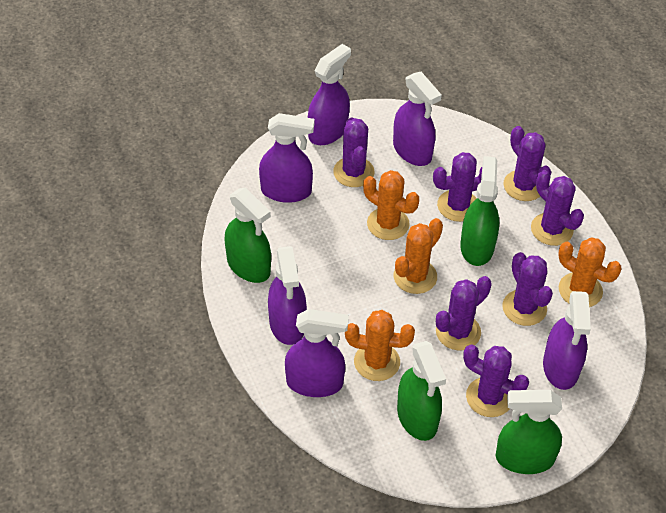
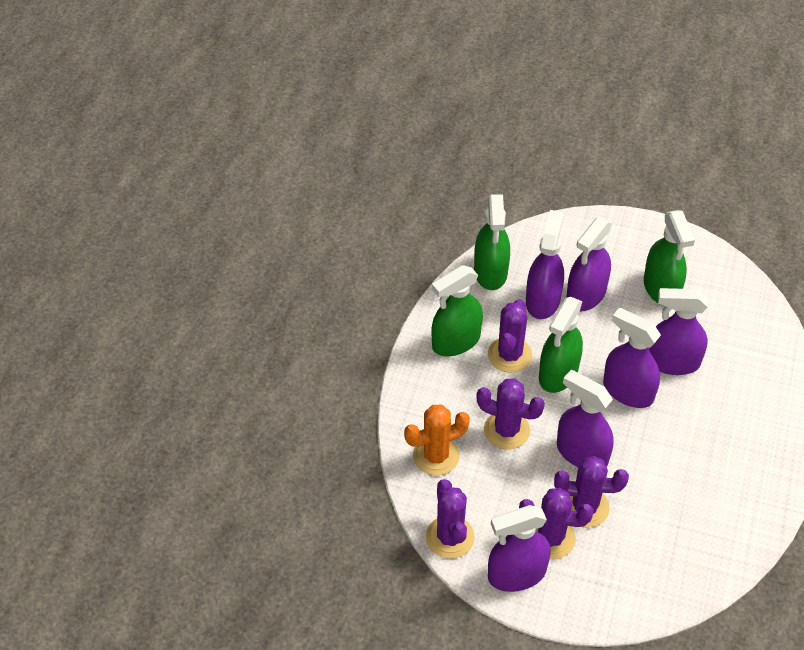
orange cactus: 4 -> 1
purple cactus: 7 -> 5

